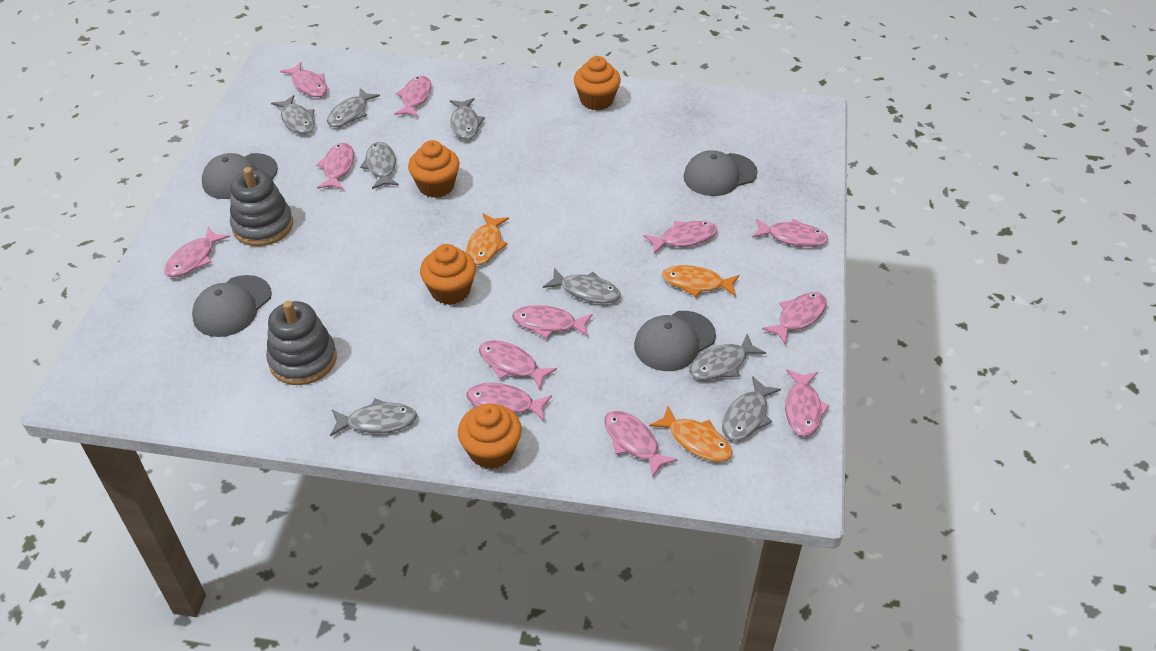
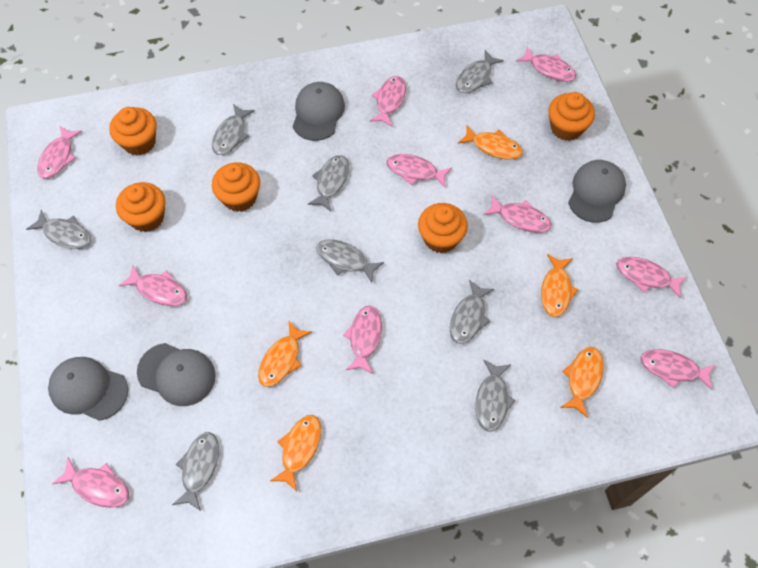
grey stacking toy: 2 -> 0
orange cupcake: 4 -> 5
orange fish: 3 -> 5
pink fish: 12 -> 10

